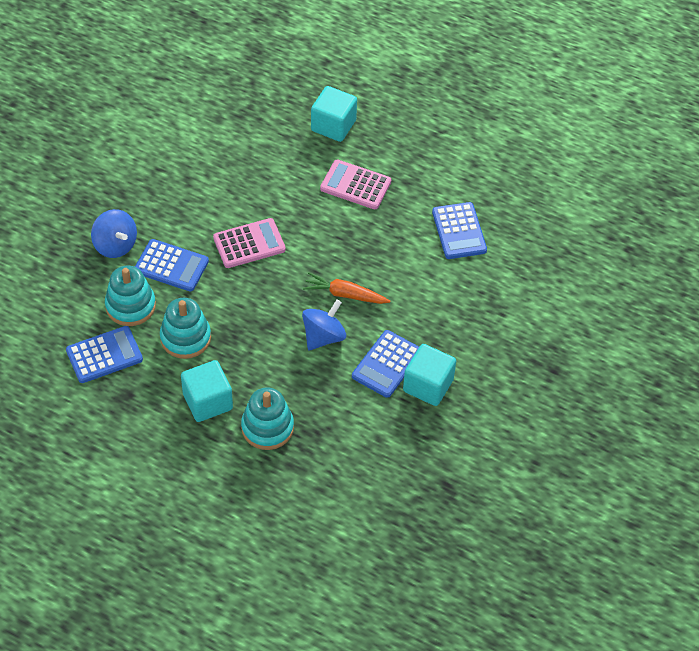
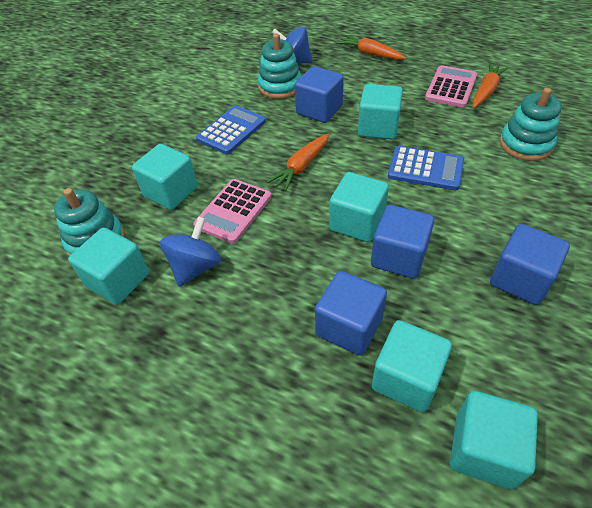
blue calculator: 4 -> 2
blue cube: 0 -> 4
orange carrot: 1 -> 3
turquoise cube: 3 -> 6

